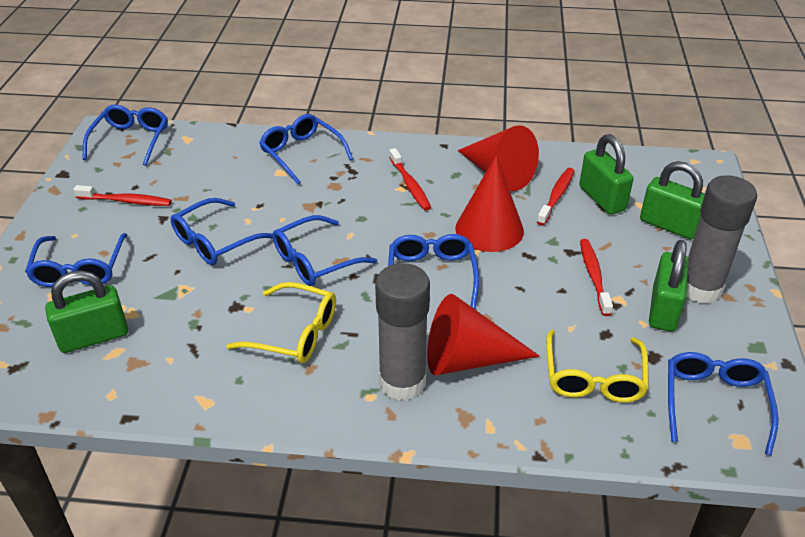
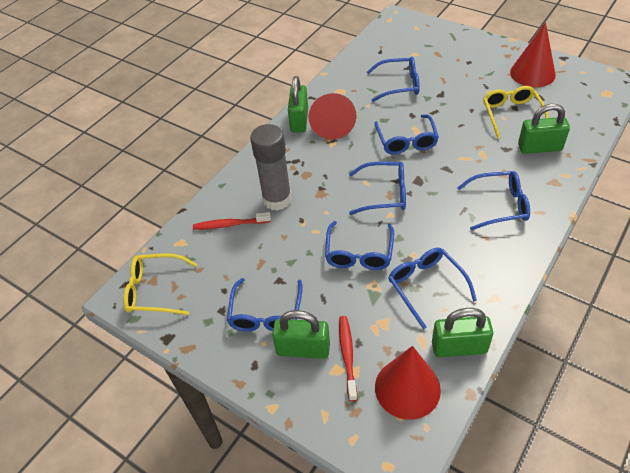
grey glue stick: 2 -> 1
red toothbrush: 4 -> 2

